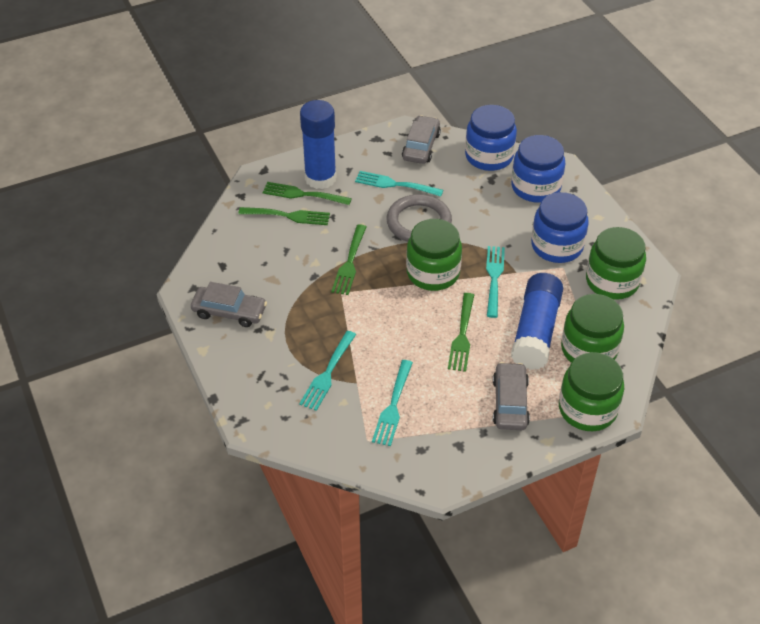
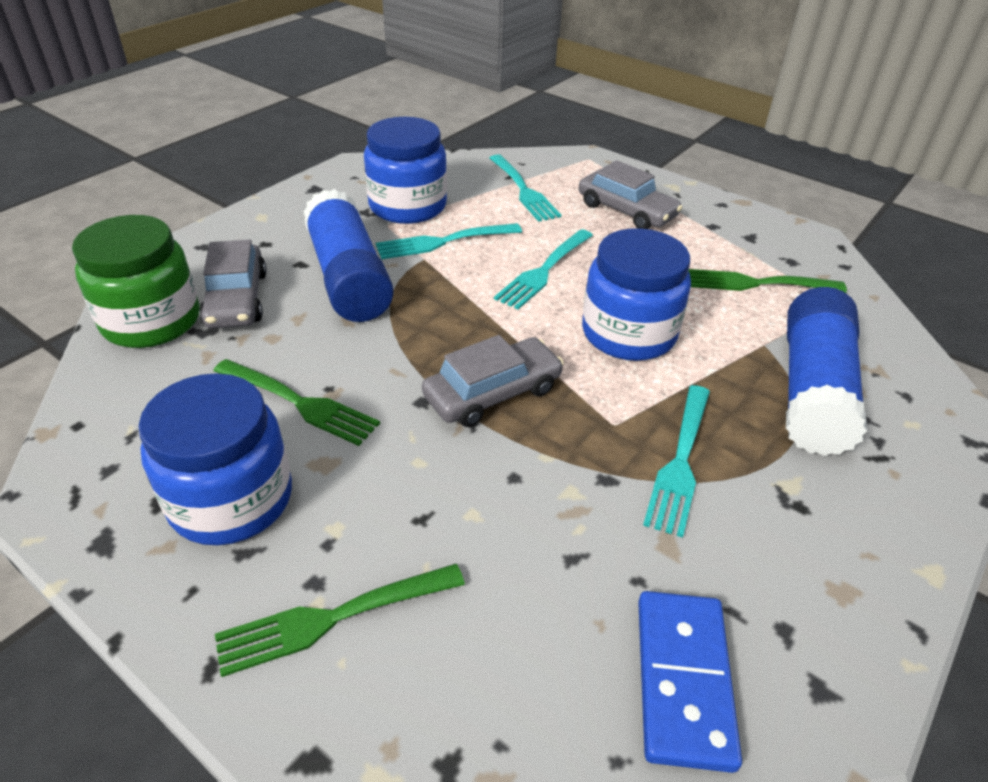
blue domino: 0 -> 1
green fork: 4 -> 3
green jar: 4 -> 1
grey ring: 1 -> 0

